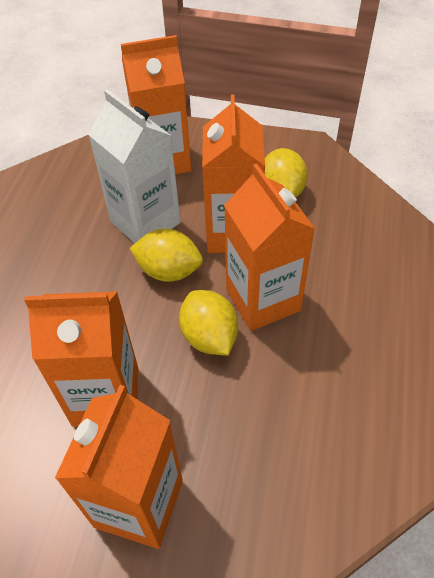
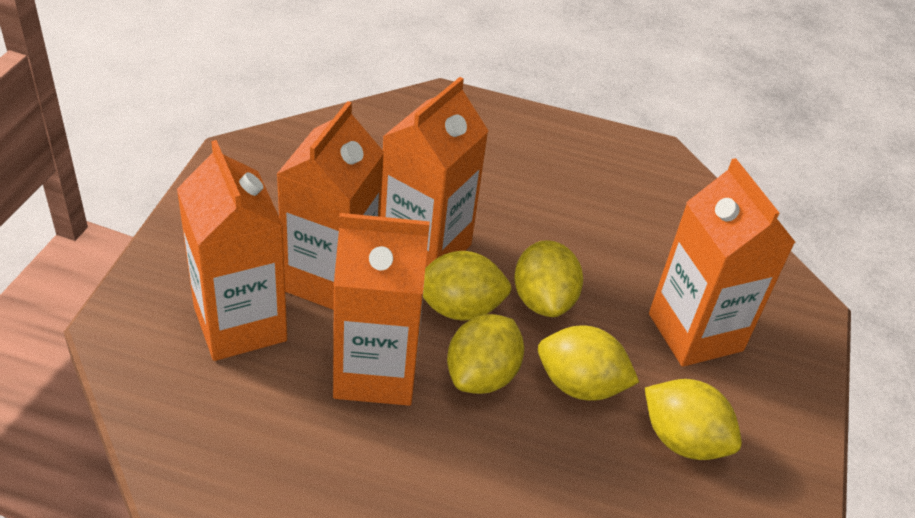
white carton: 1 -> 0
yellow lemon: 3 -> 5

